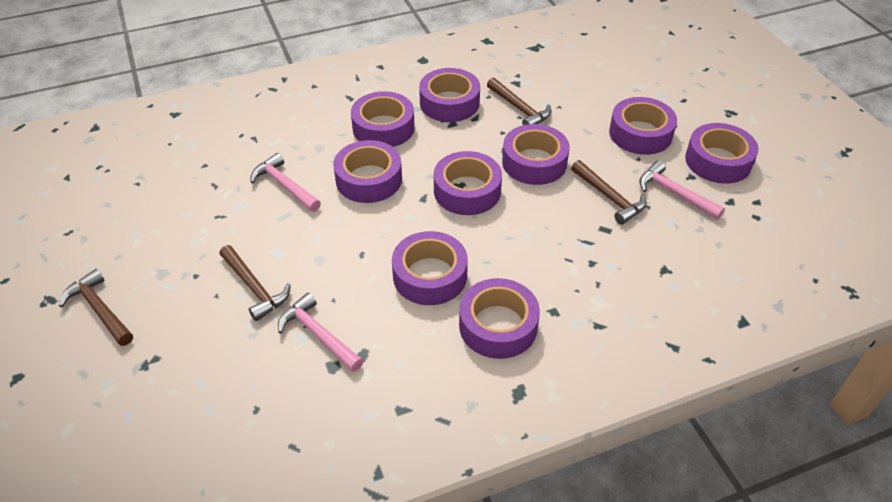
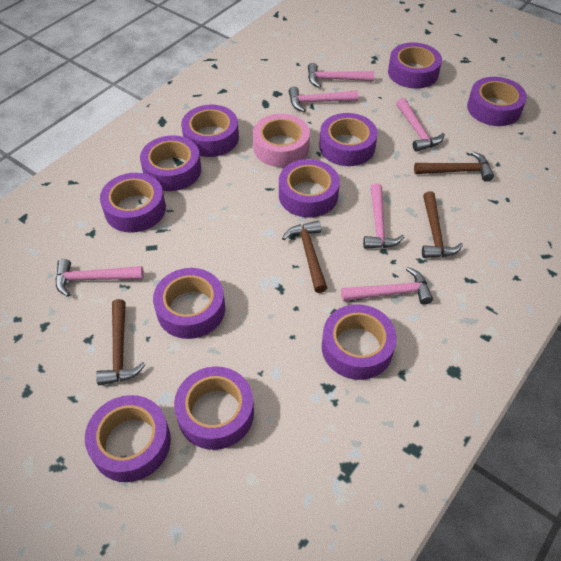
pink hammer: 3 -> 6
pink tape: 0 -> 1
purple tape: 9 -> 11

